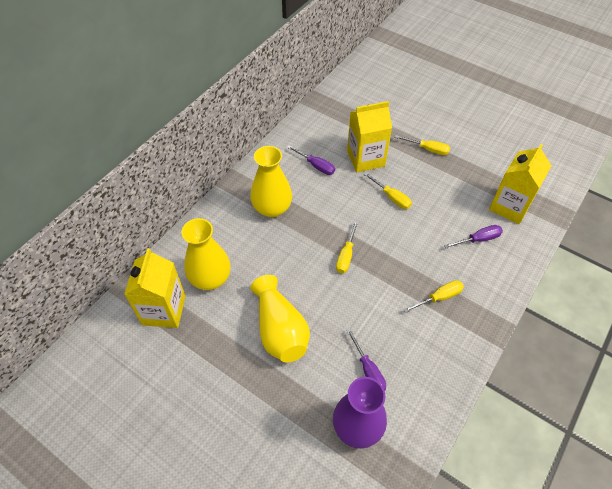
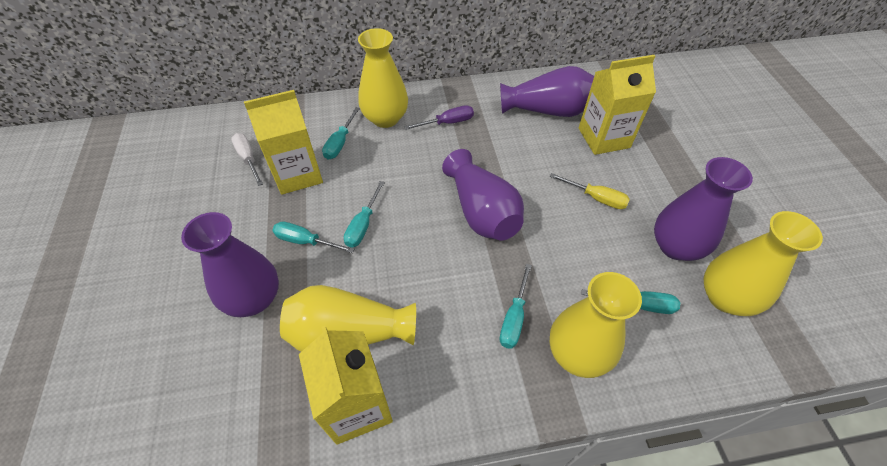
purple screwdriver: 3 -> 1
purple vase: 1 -> 4
turquoise screwdriver: 0 -> 5
white screwdriver: 0 -> 1
yellow screwdriver: 4 -> 1
yellow vase: 3 -> 4

